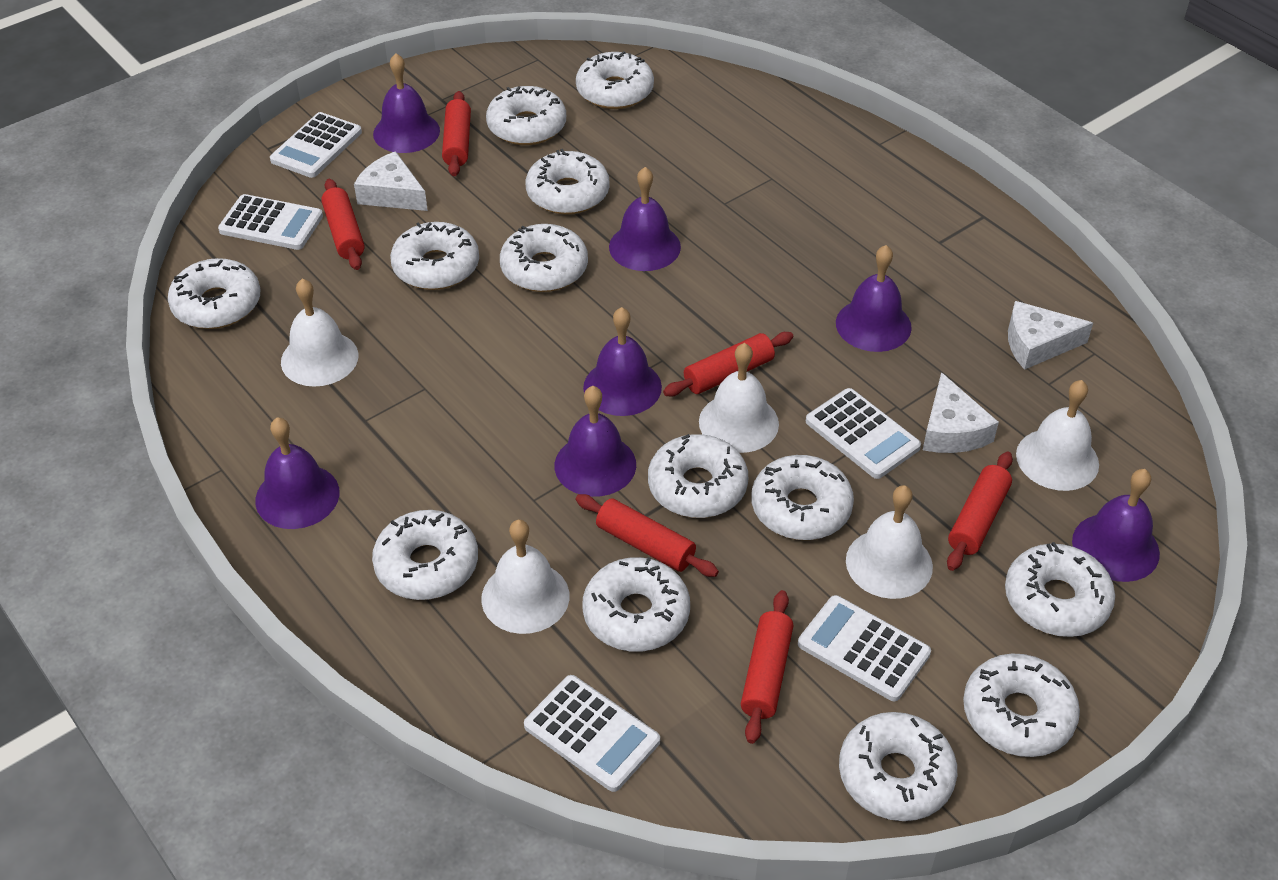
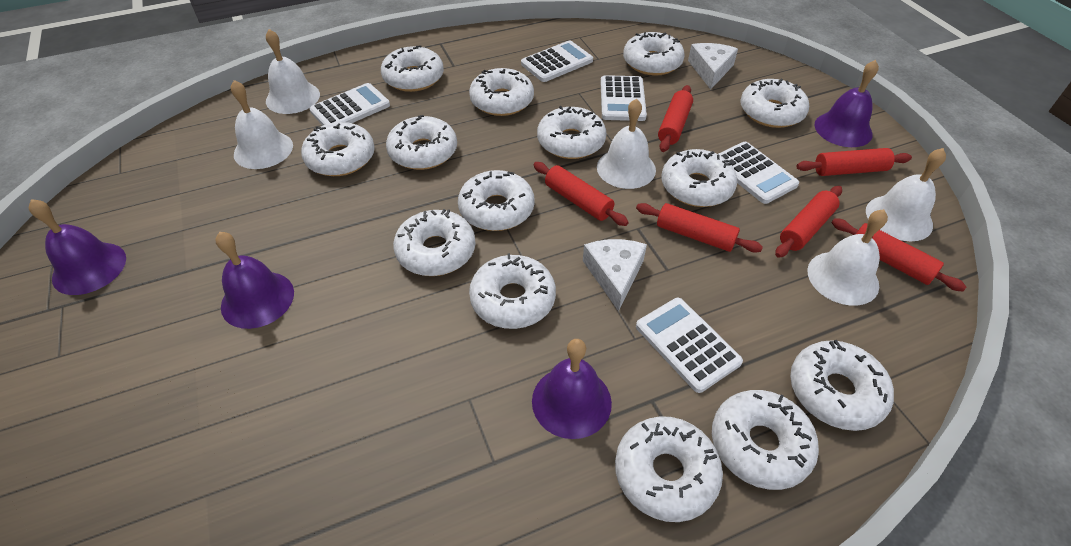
purple bell: 7 -> 4
white cheese: 3 -> 2
white donut: 13 -> 14

